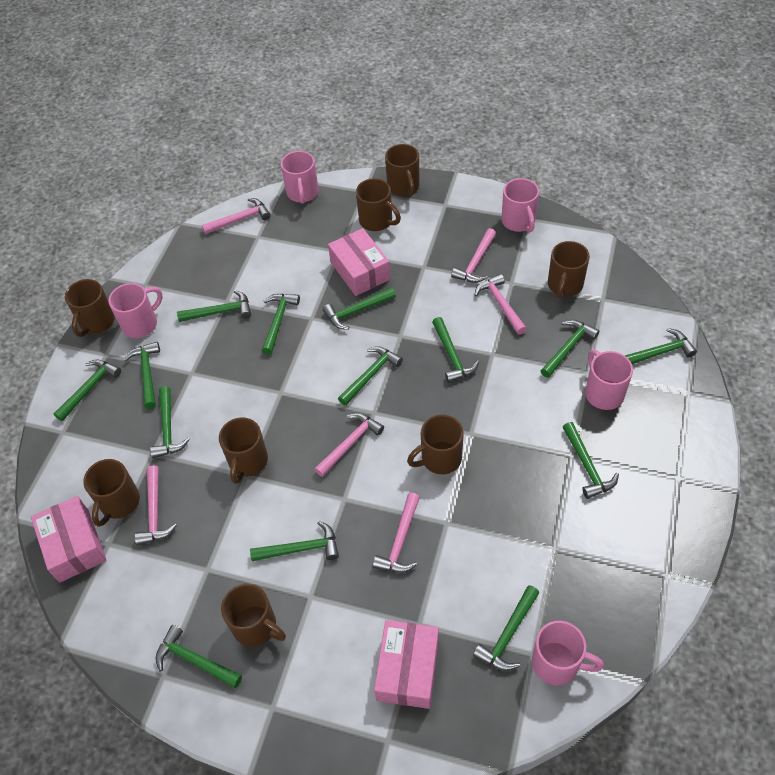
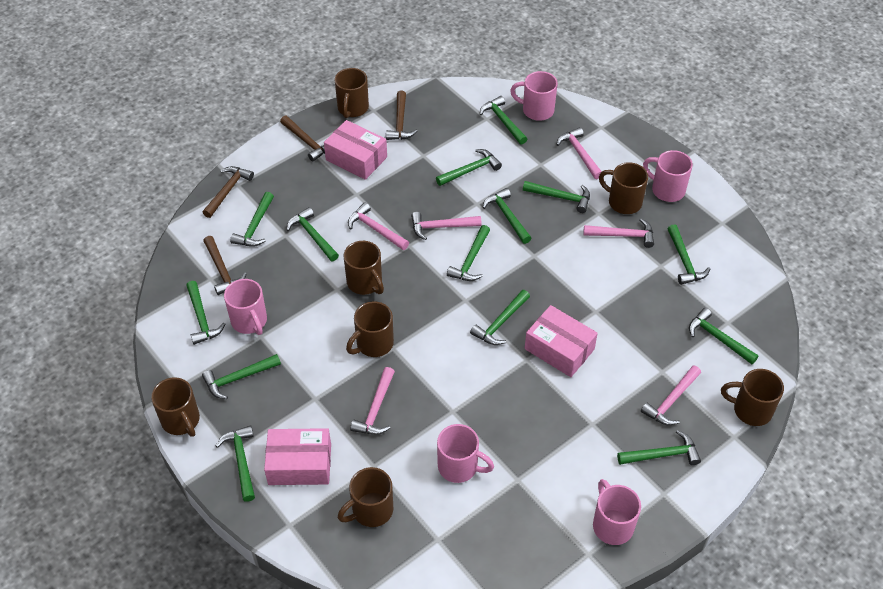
brown hammer: 0 -> 4
brown mug: 8 -> 7

